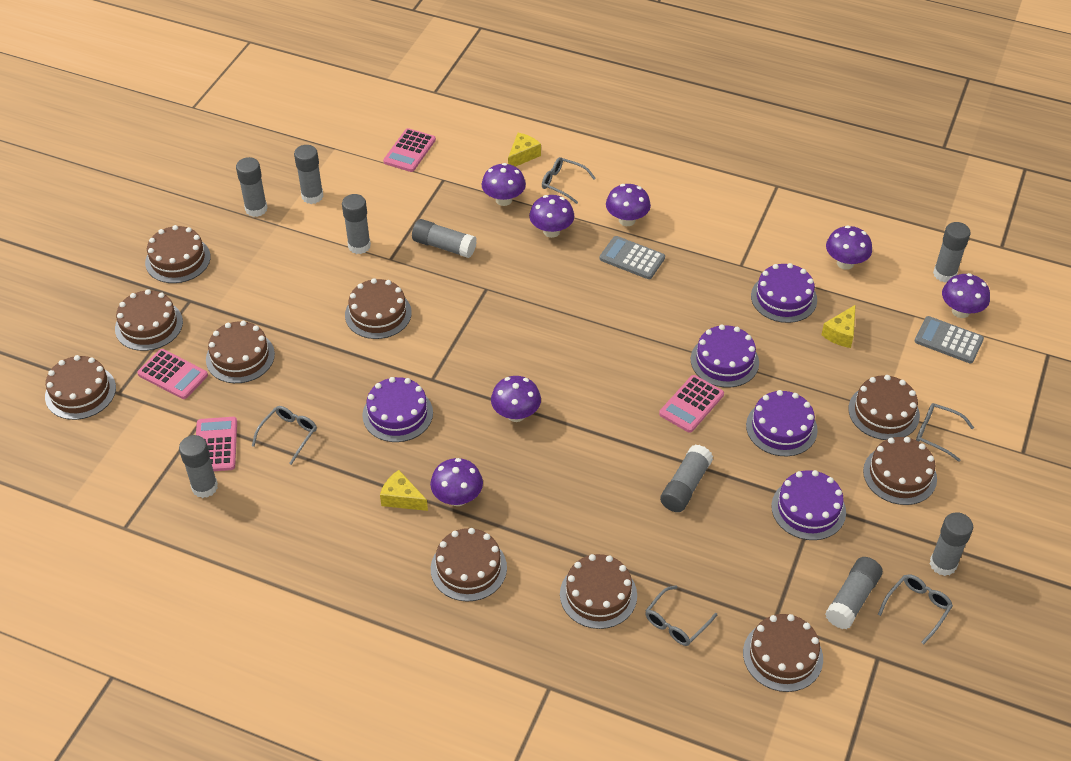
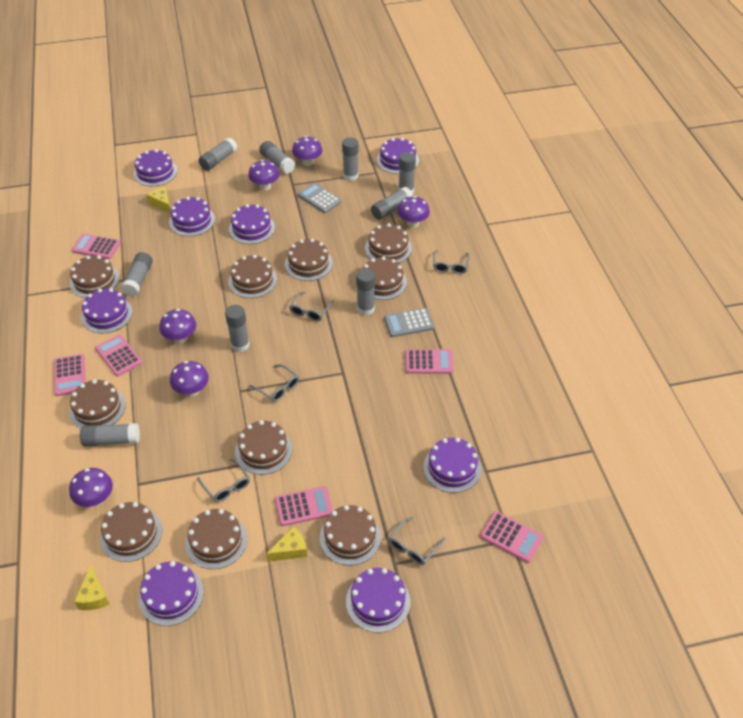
pink calculator: 4 -> 6
purple cake: 5 -> 8
purple mushroom: 7 -> 6

